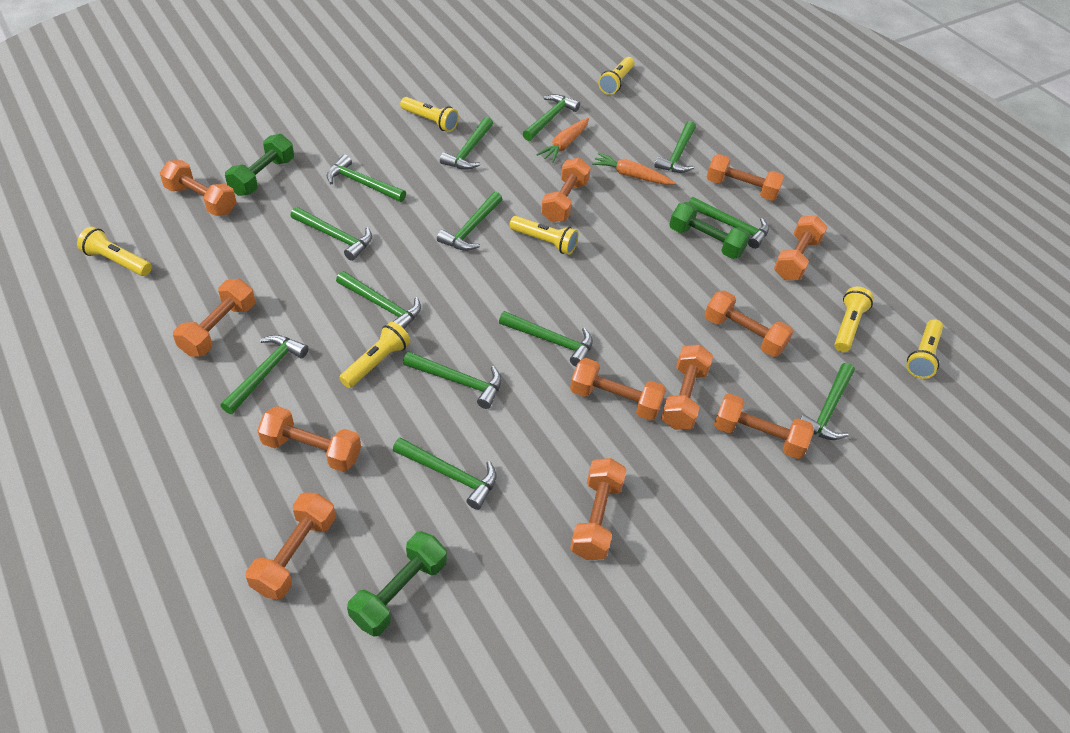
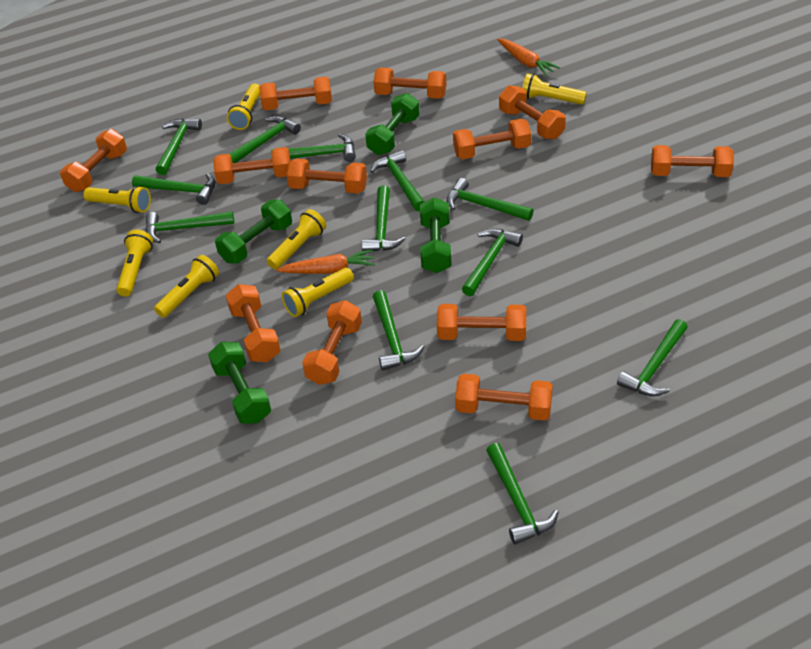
green dumbbell: 3 -> 4
green hammer: 13 -> 12

